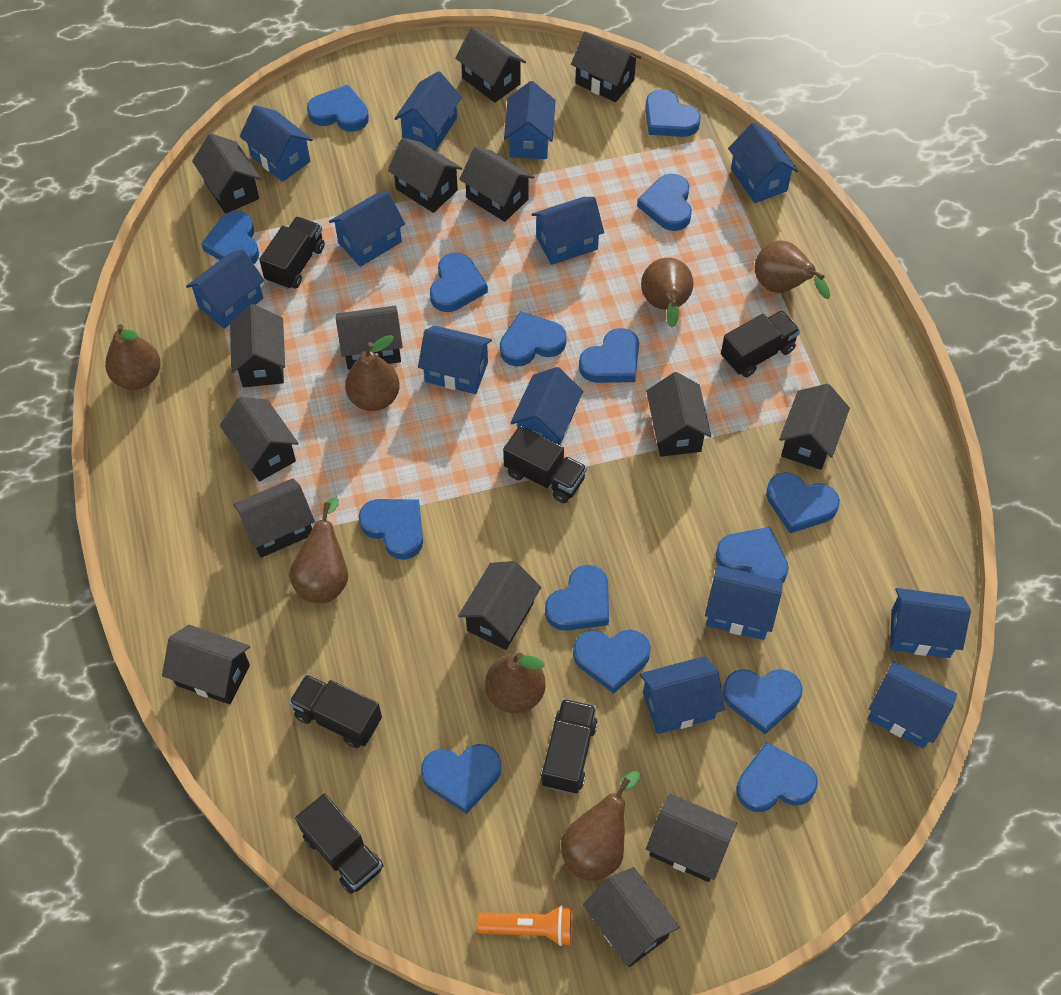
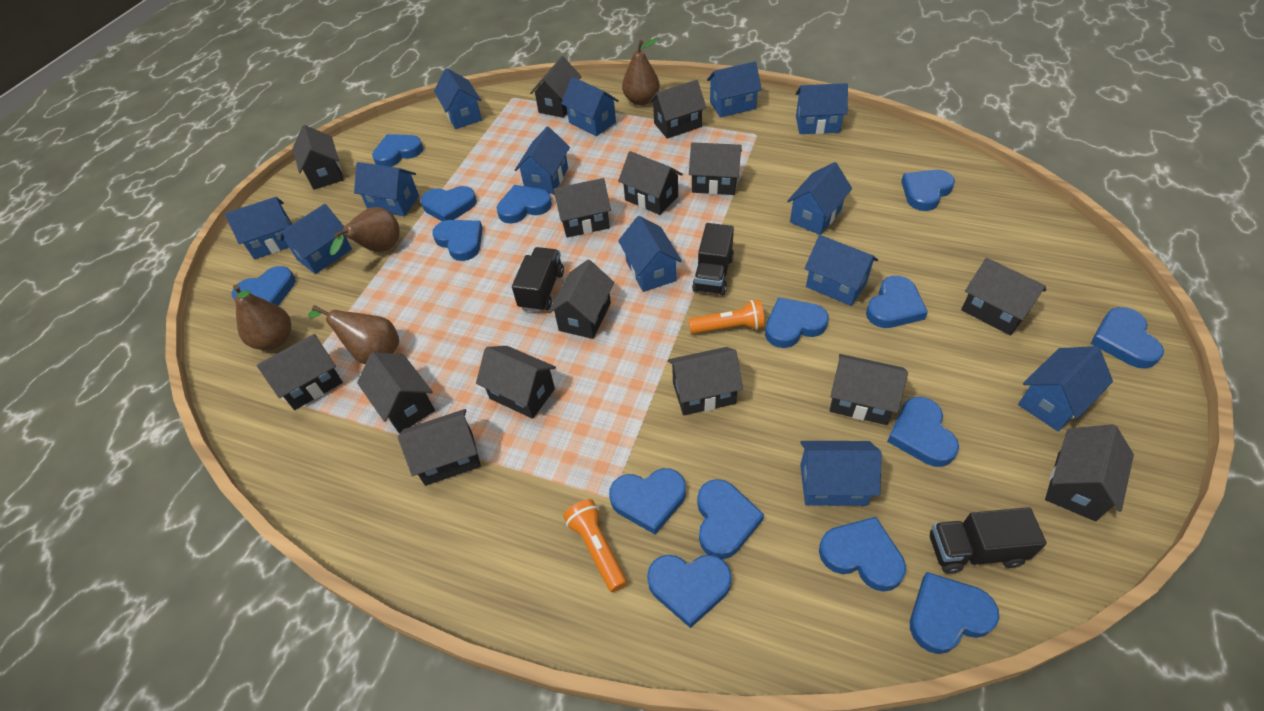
black truck: 6 -> 3
brown pear: 7 -> 4
orange flashlight: 1 -> 2

